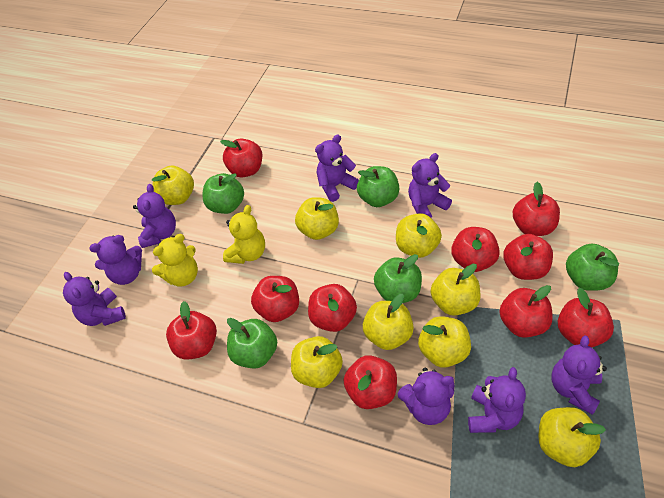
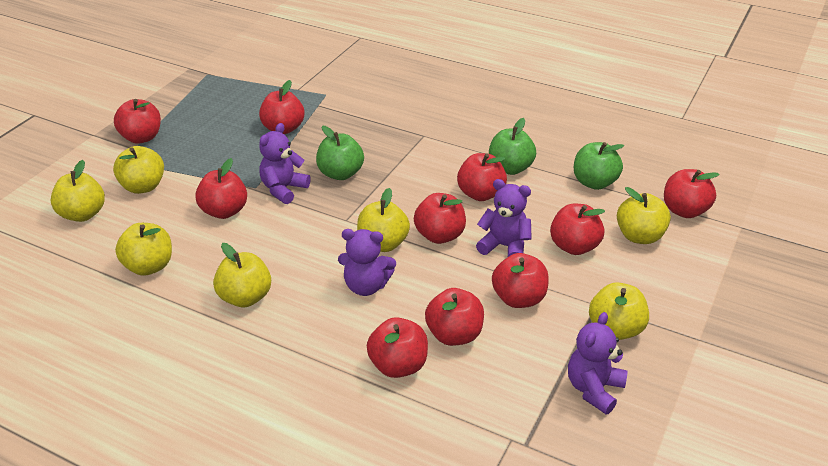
green apple: 5 -> 3
purple teddy bear: 8 -> 4
yellow apple: 8 -> 7
yellow teddy bear: 2 -> 0

